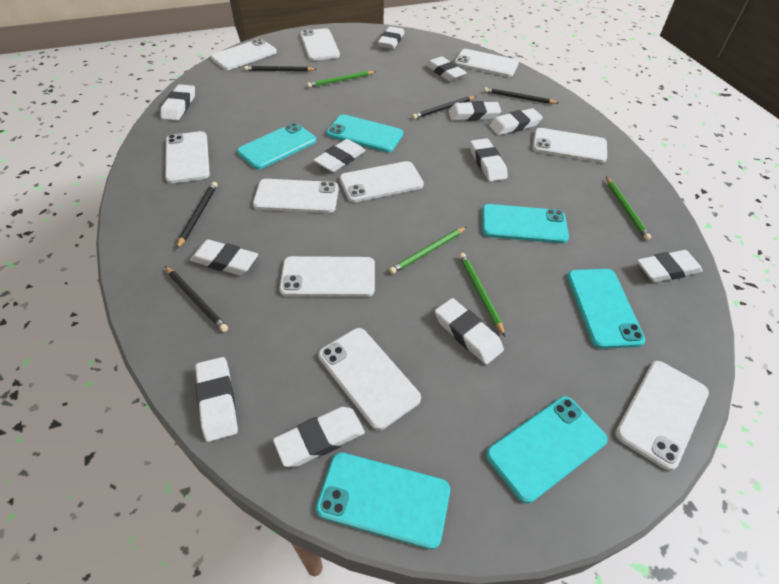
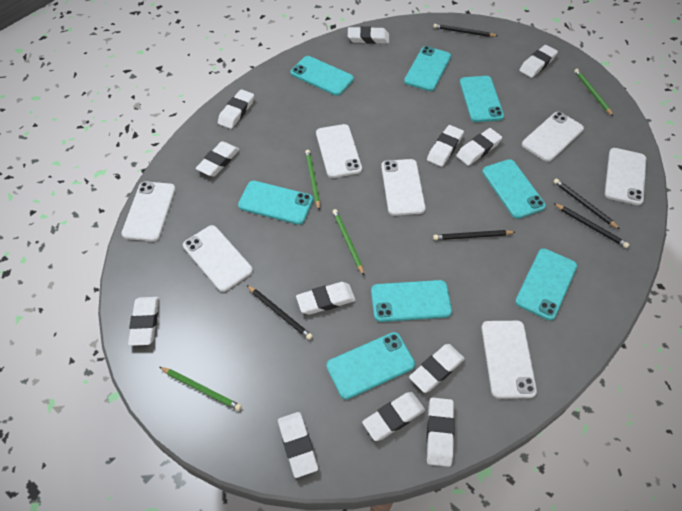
turquoise phone: 6 -> 8
white phone: 10 -> 7

